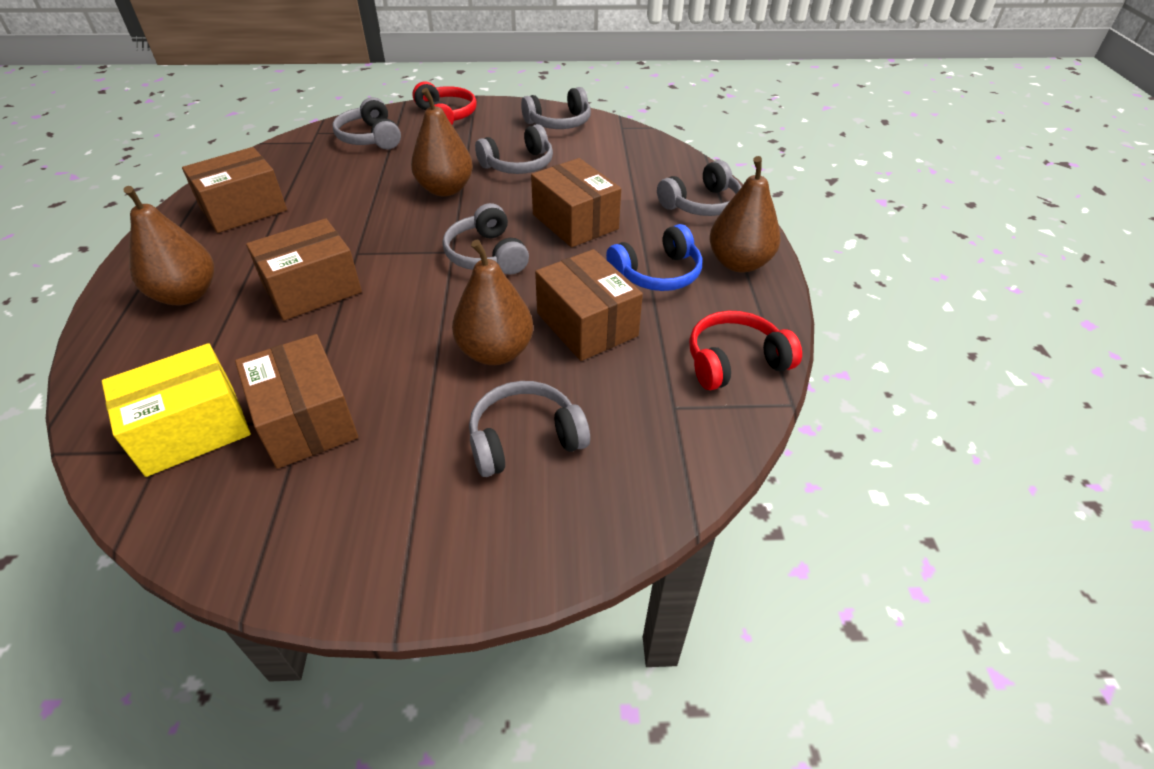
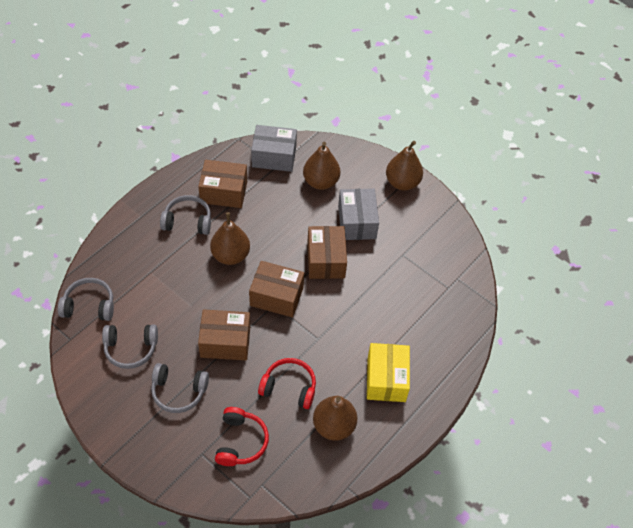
blue headphones: 1 -> 0
brown box: 5 -> 4
grey box: 0 -> 2
grey headphones: 6 -> 4

